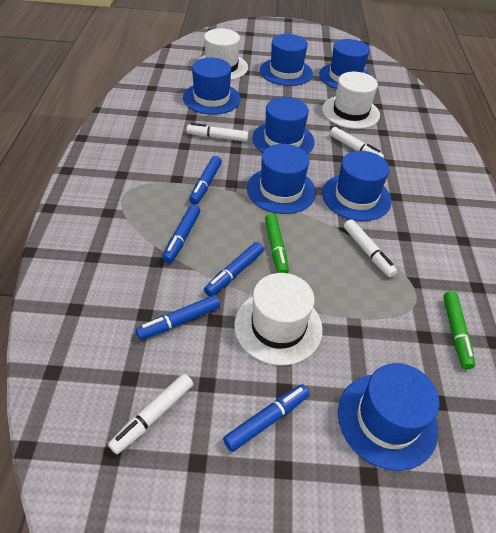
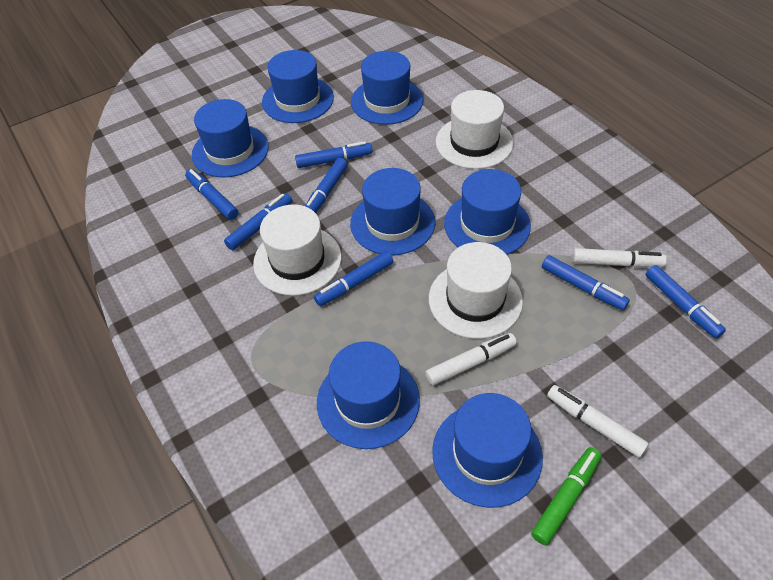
blue marker: 5 -> 7
green marker: 2 -> 1
white marker: 4 -> 3

